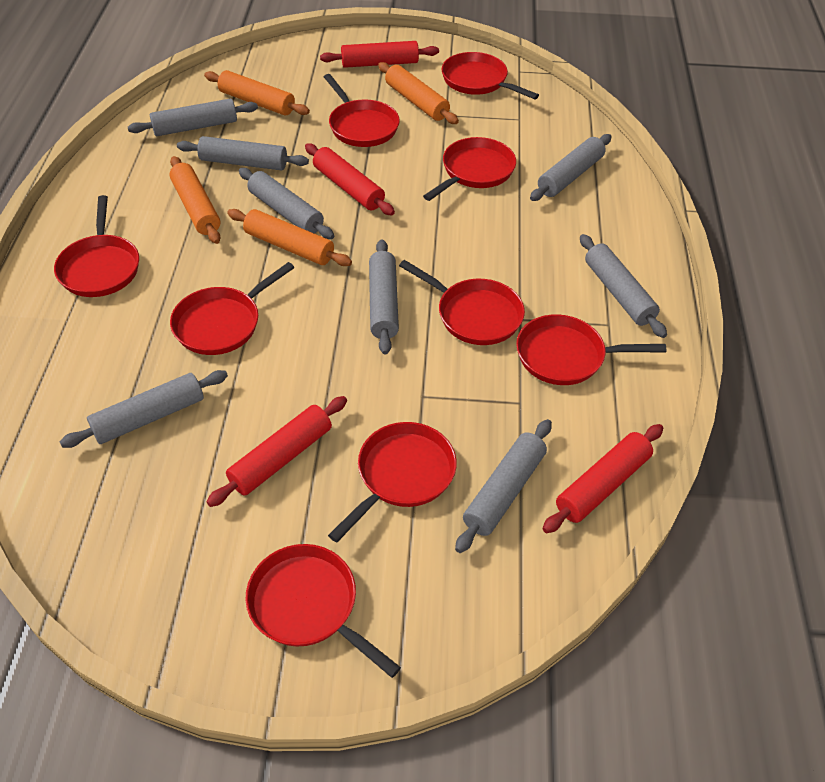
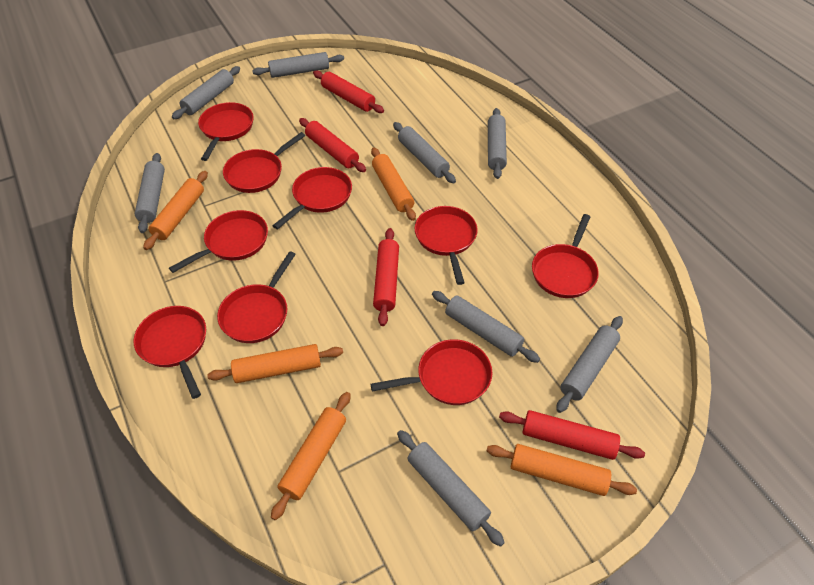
orange rolling pin: 4 -> 5

